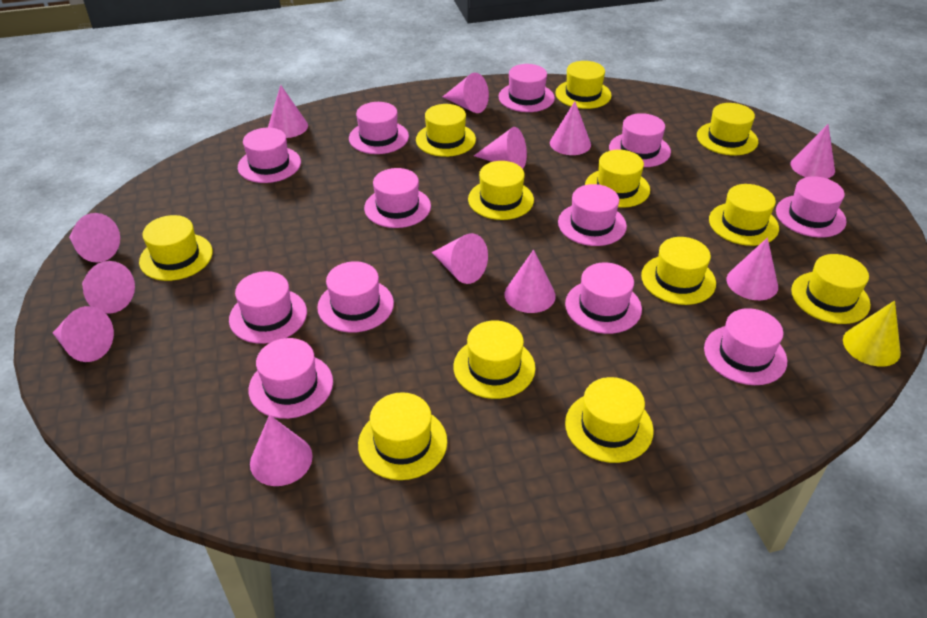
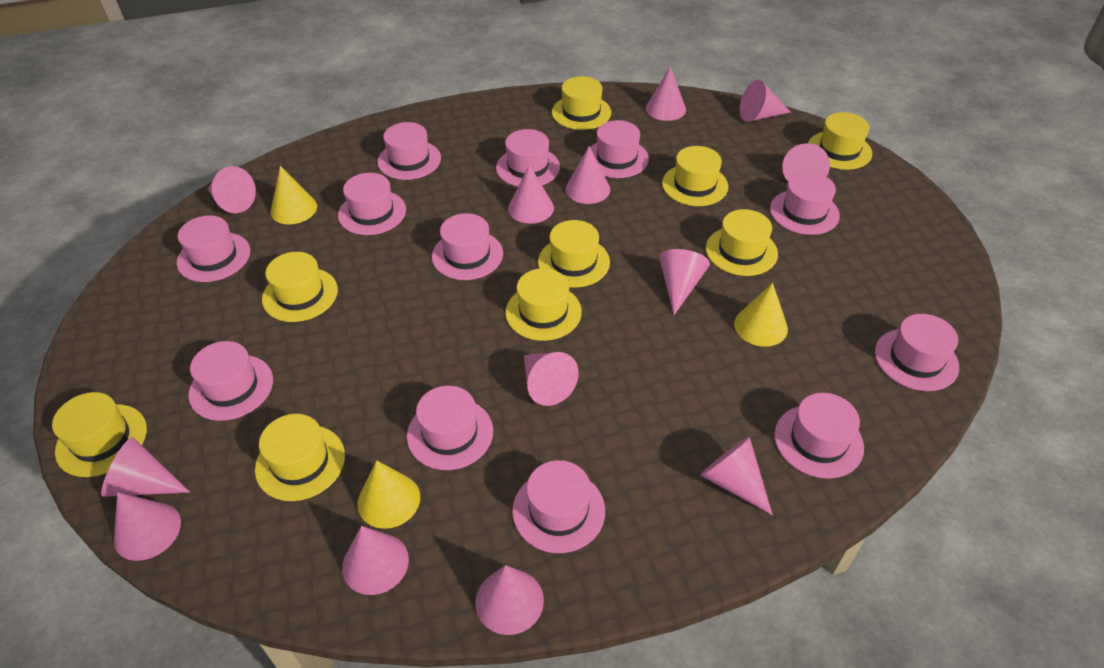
pink cone: 12 -> 13
yellow cone: 1 -> 3
yellow hat: 12 -> 9

